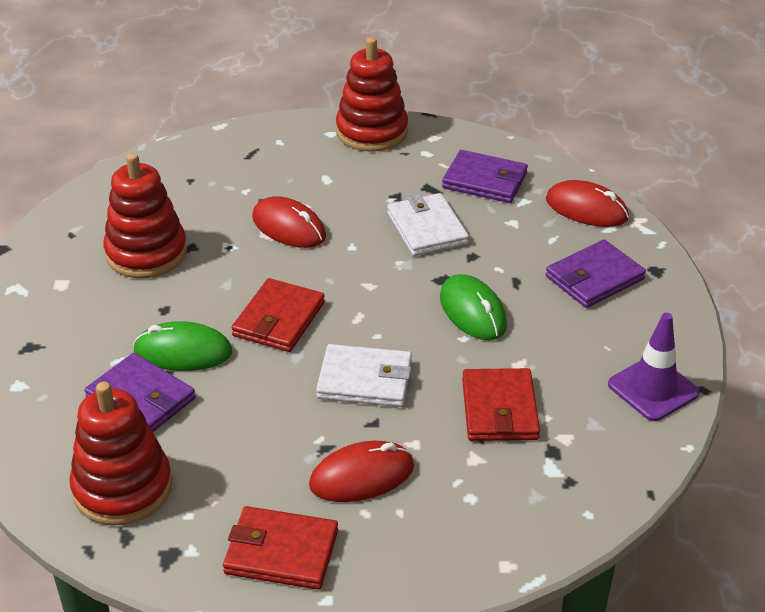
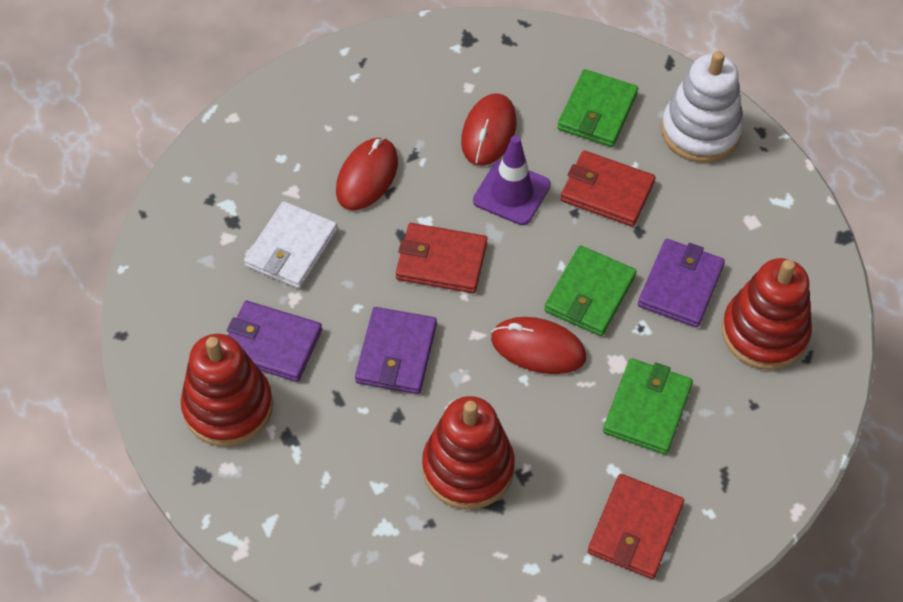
green mouse: 2 -> 0
green wallet: 0 -> 3
white stacking toy: 0 -> 1
white wallet: 2 -> 1

